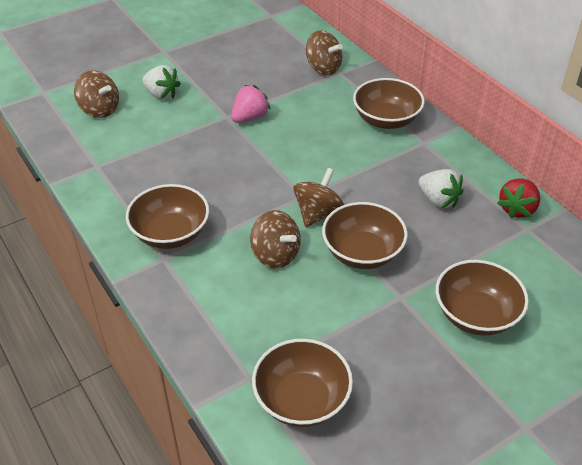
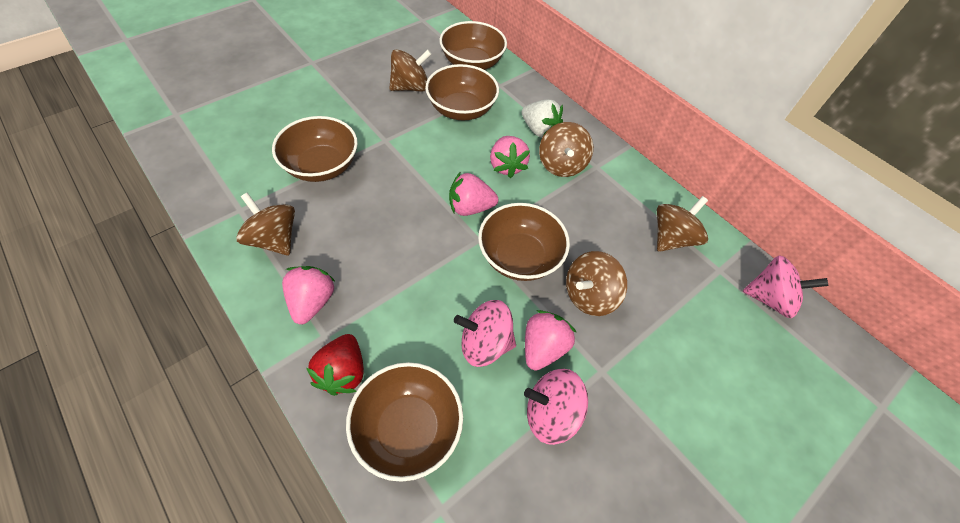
brown spinning top: 4 -> 5
pink spinning top: 0 -> 3
pink strawberry: 1 -> 4
white strawberry: 2 -> 1

